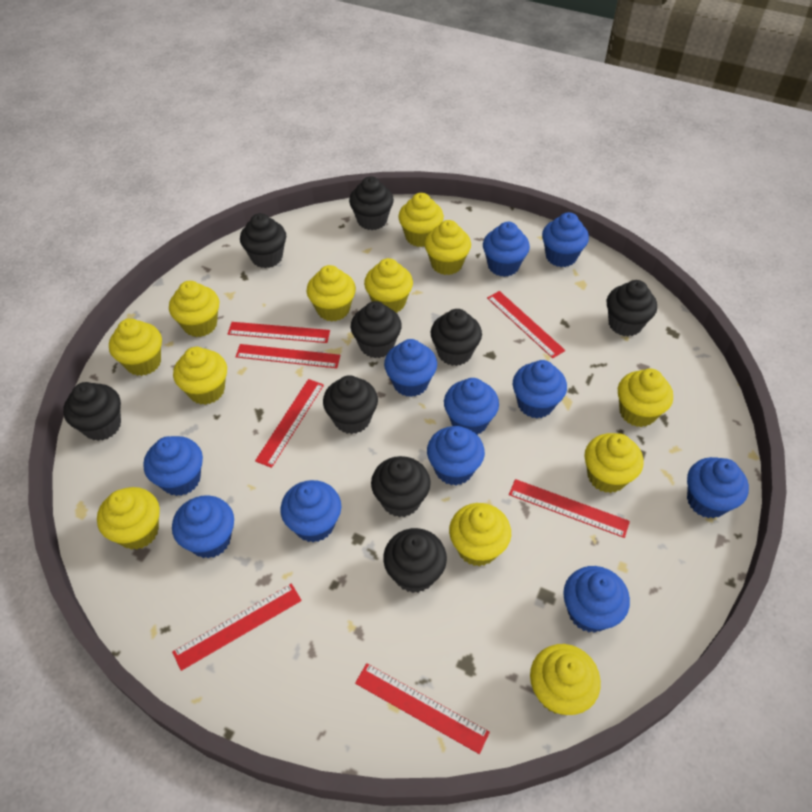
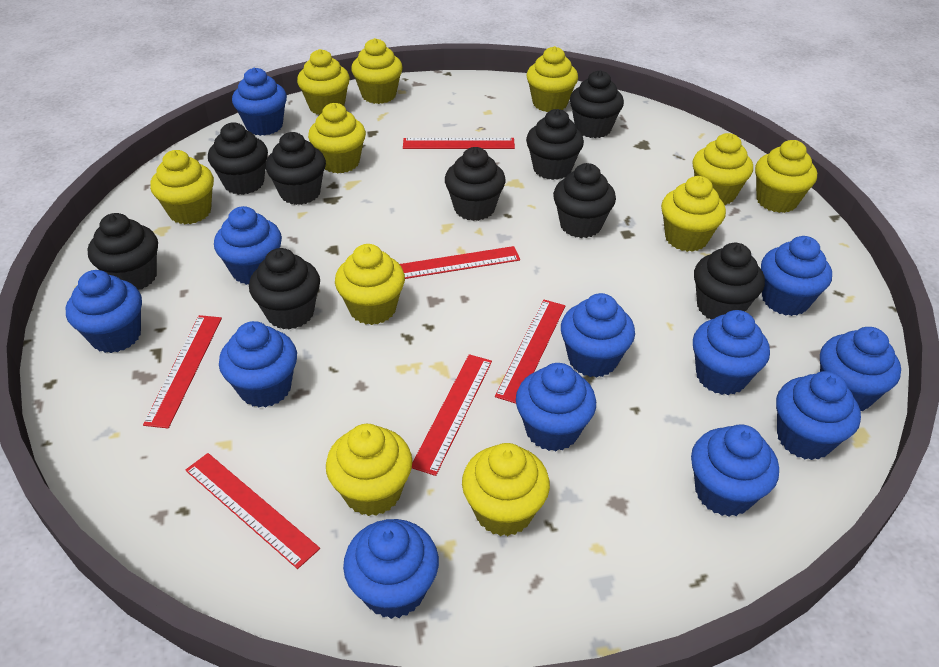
blue cupcake: 11 -> 12
red ruler: 7 -> 6
yellow cupcake: 12 -> 11

